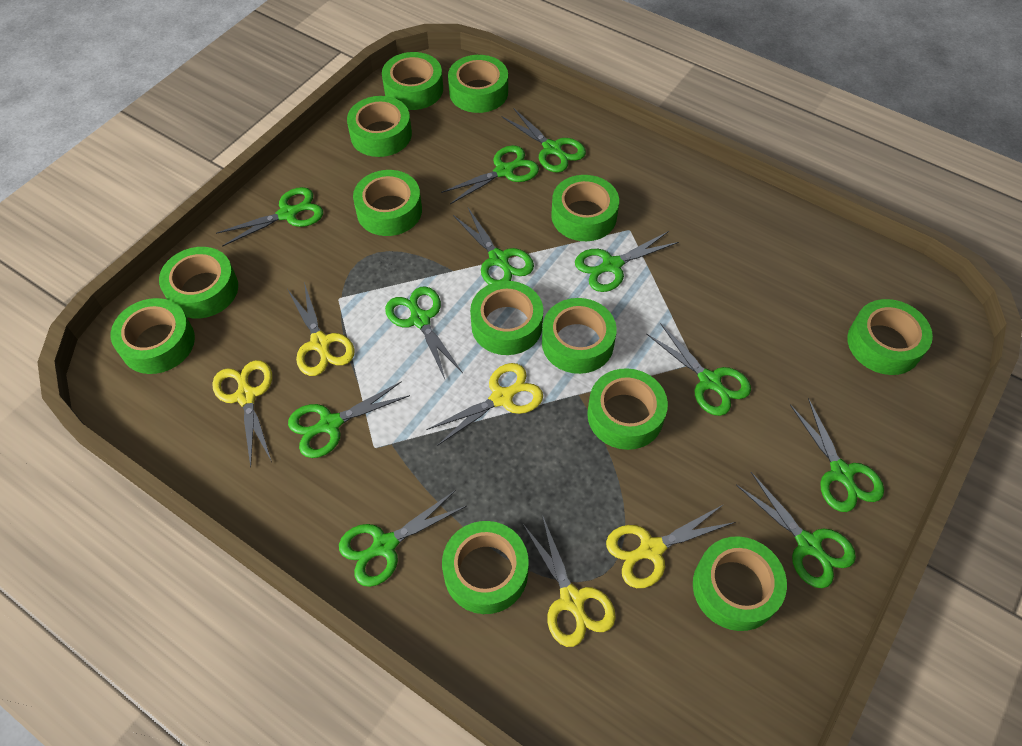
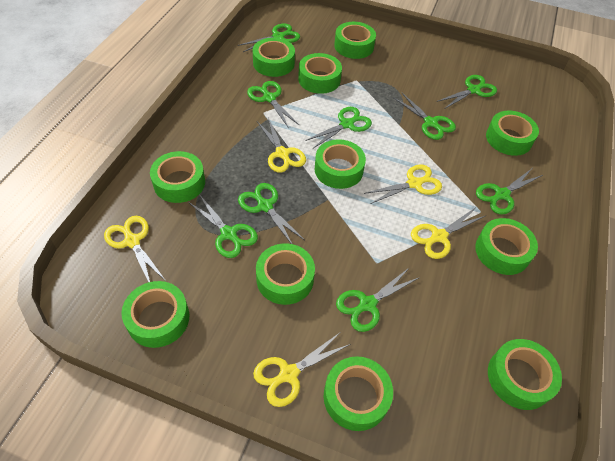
green scissors: 11 -> 9
green tape: 13 -> 11

